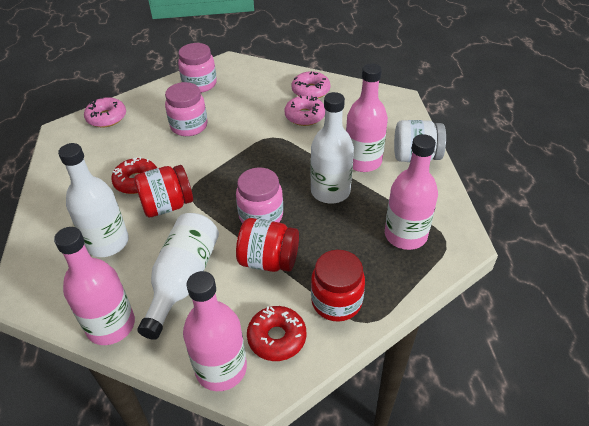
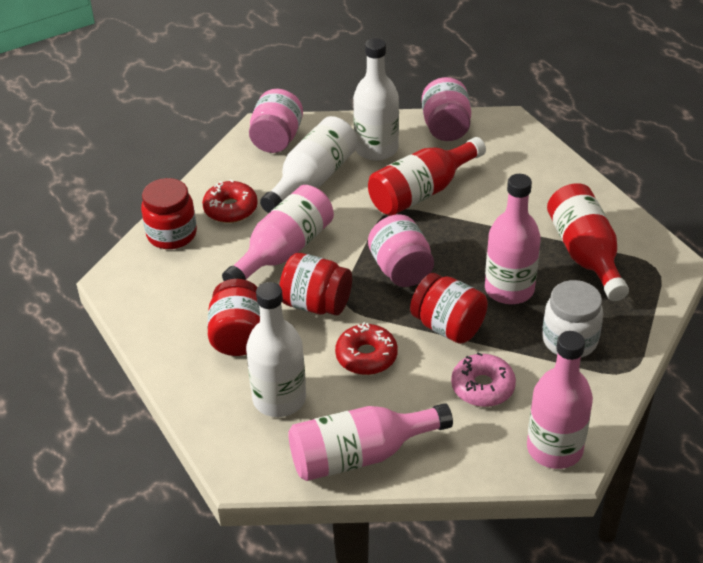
pink donut: 3 -> 1
red bottle: 0 -> 2
red jar: 3 -> 4

